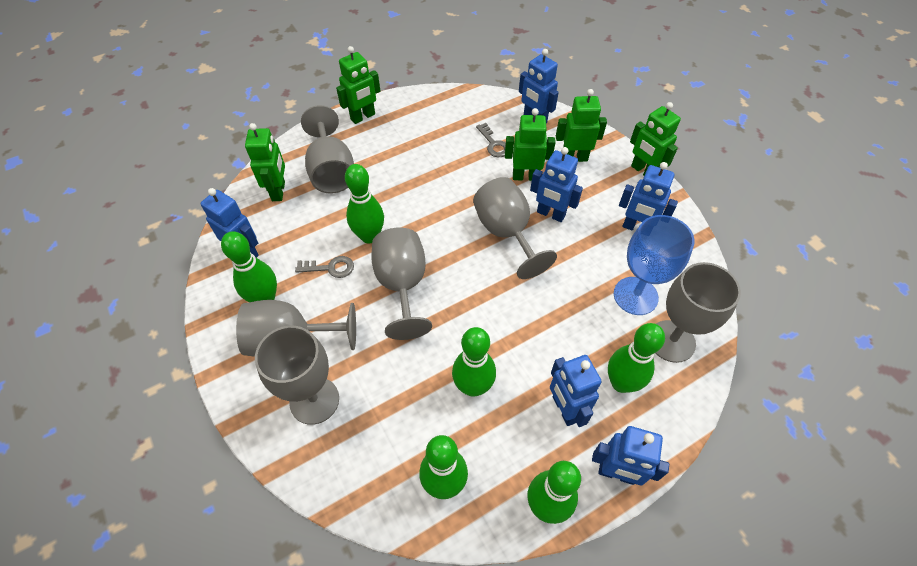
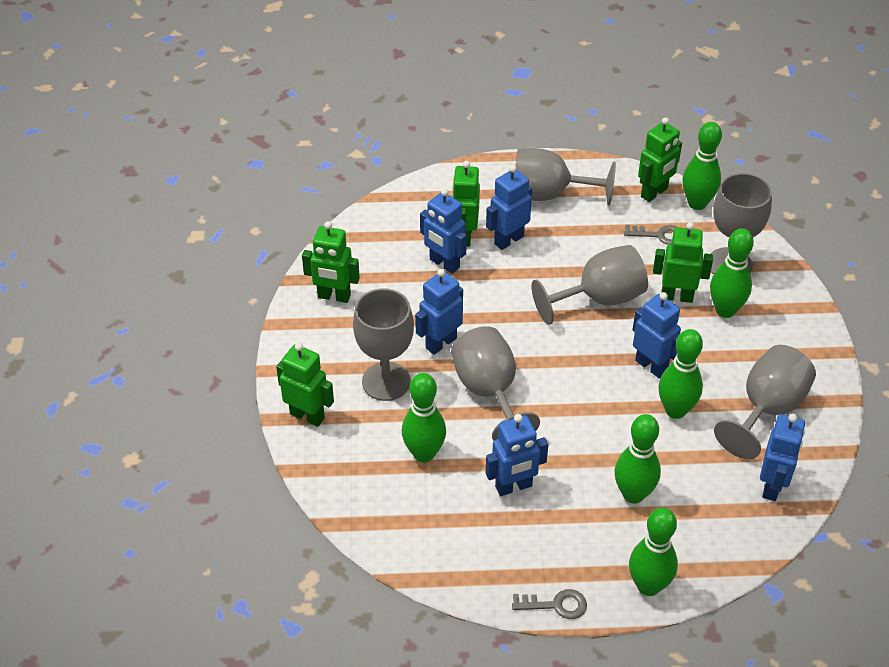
blue goblet: 1 -> 0

